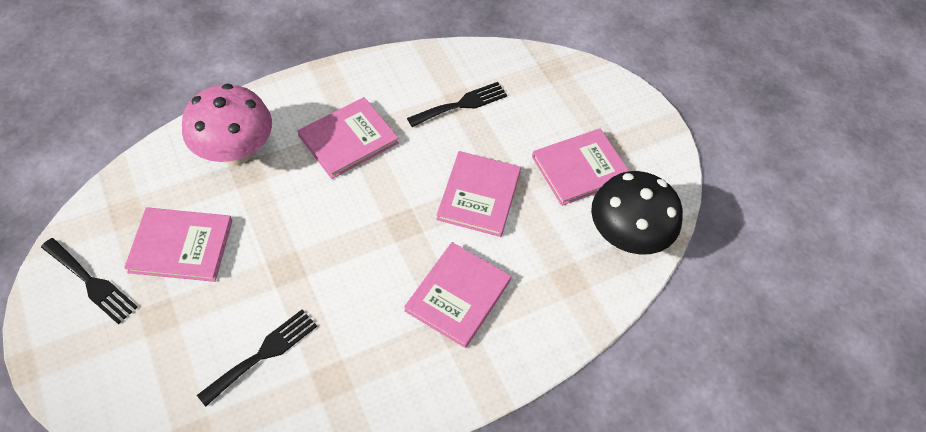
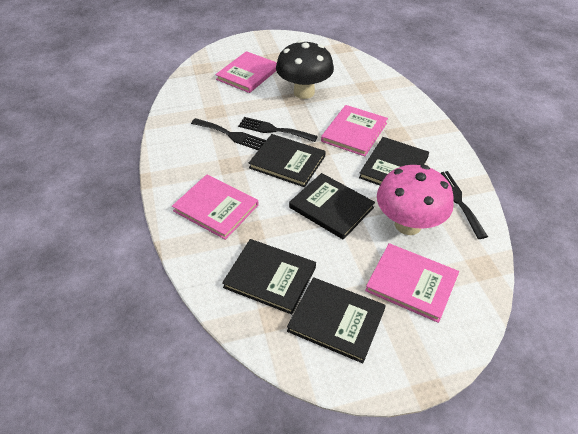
black book: 0 -> 5
pink book: 5 -> 4

